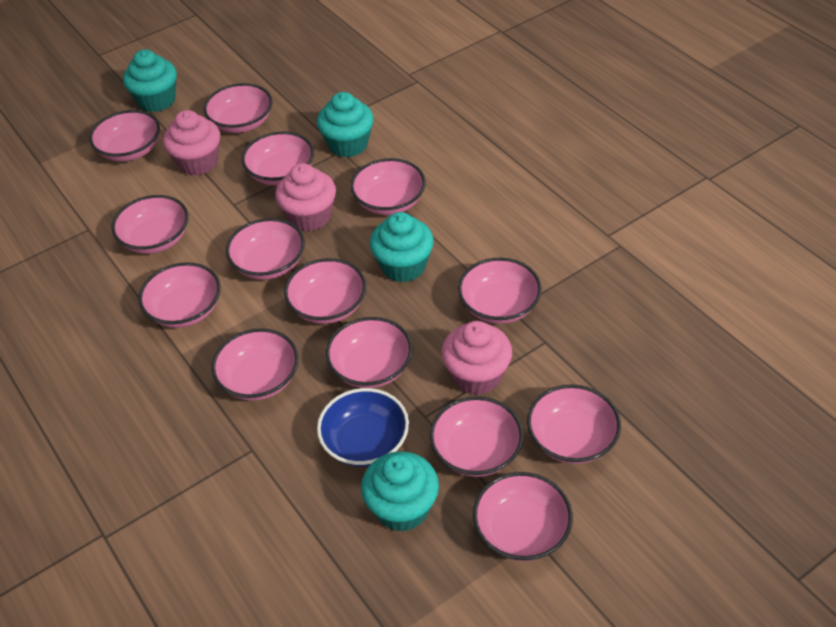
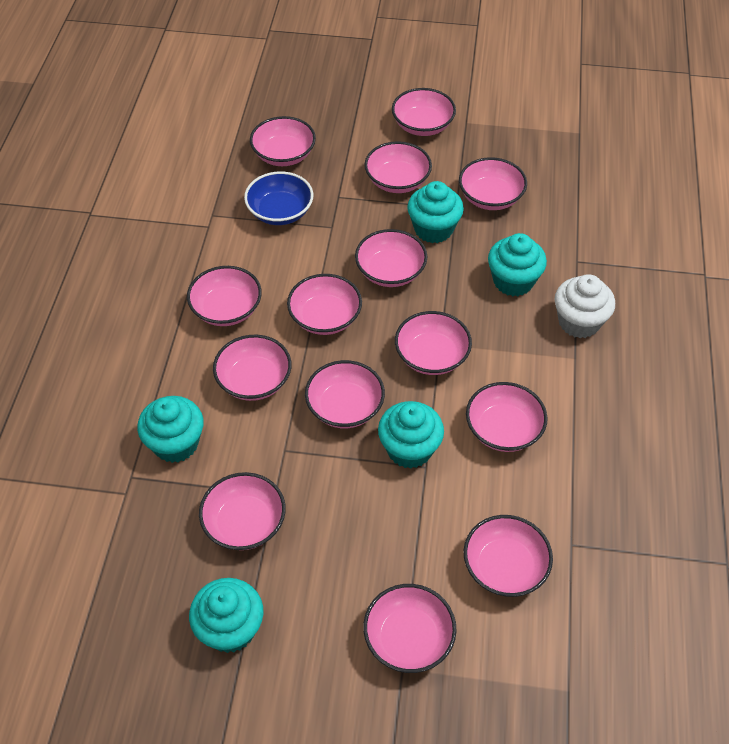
pink cupcake: 3 -> 0
turquoise cupcake: 4 -> 5
white cupcake: 0 -> 1

